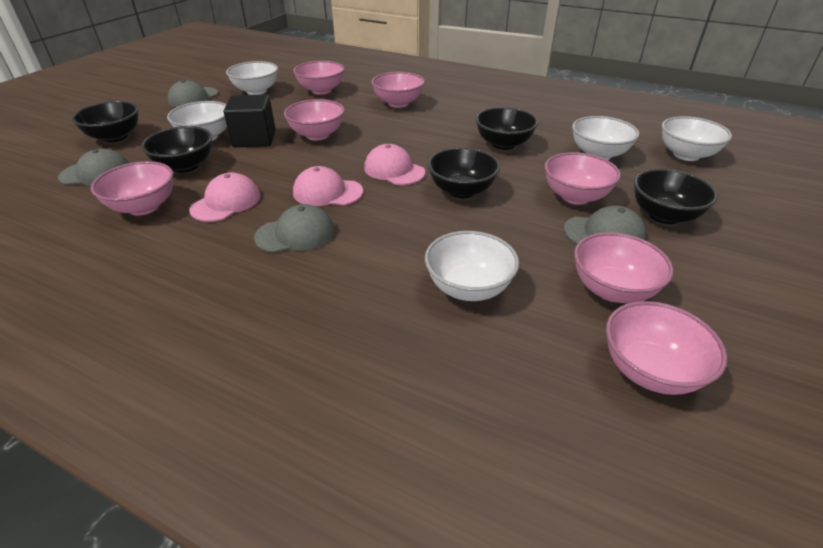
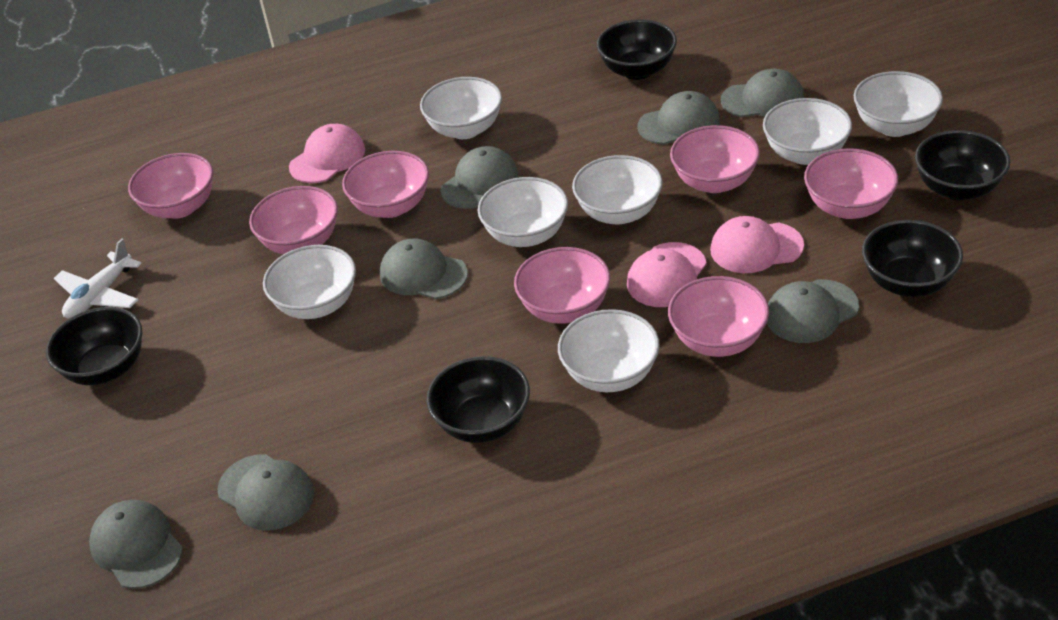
black cube: 1 -> 0
grey cap: 4 -> 7
white bowl: 5 -> 7
white plane: 0 -> 1

